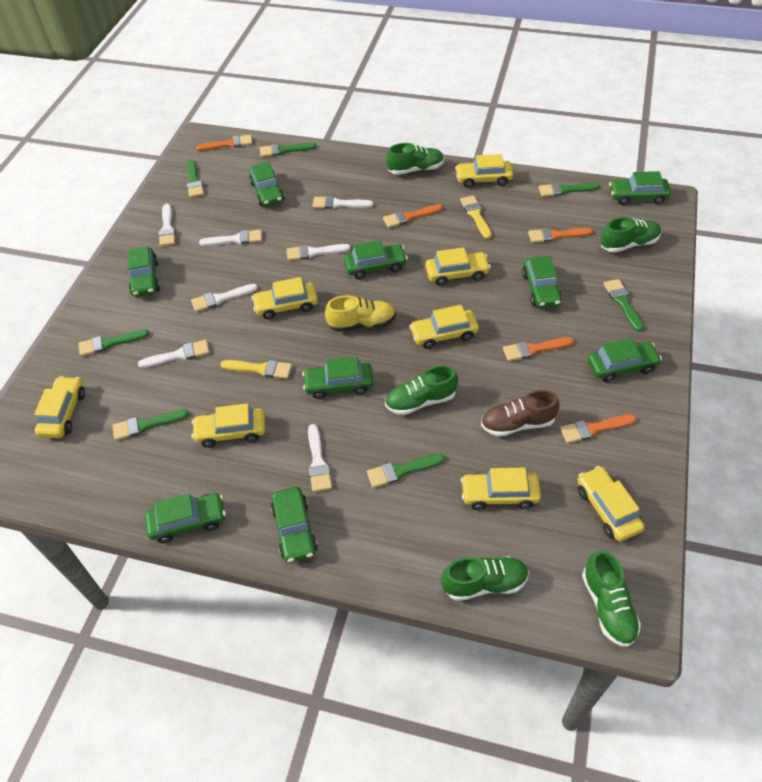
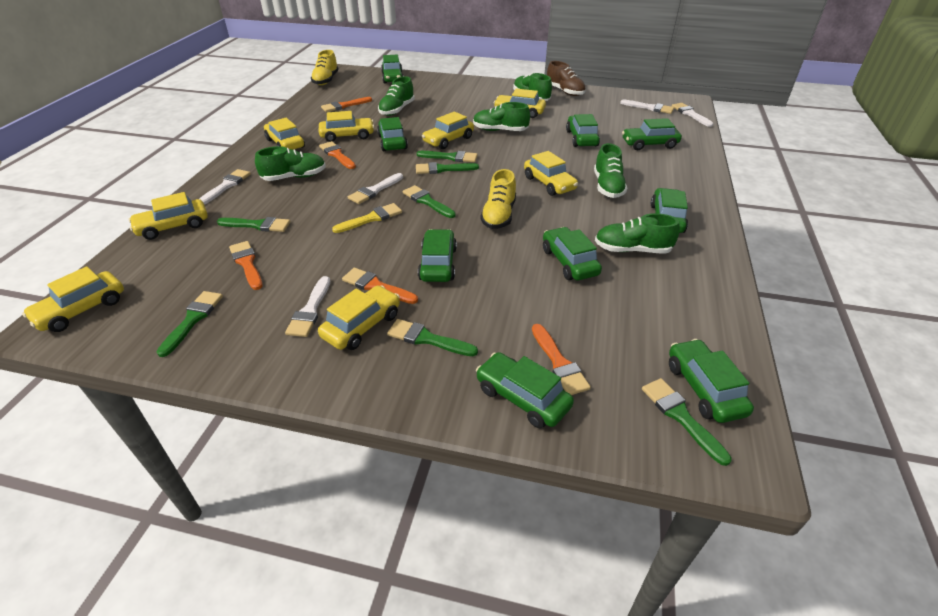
green shoe: 5 -> 6
white brush: 7 -> 5
yellow brush: 2 -> 1
yellow shoe: 1 -> 2

